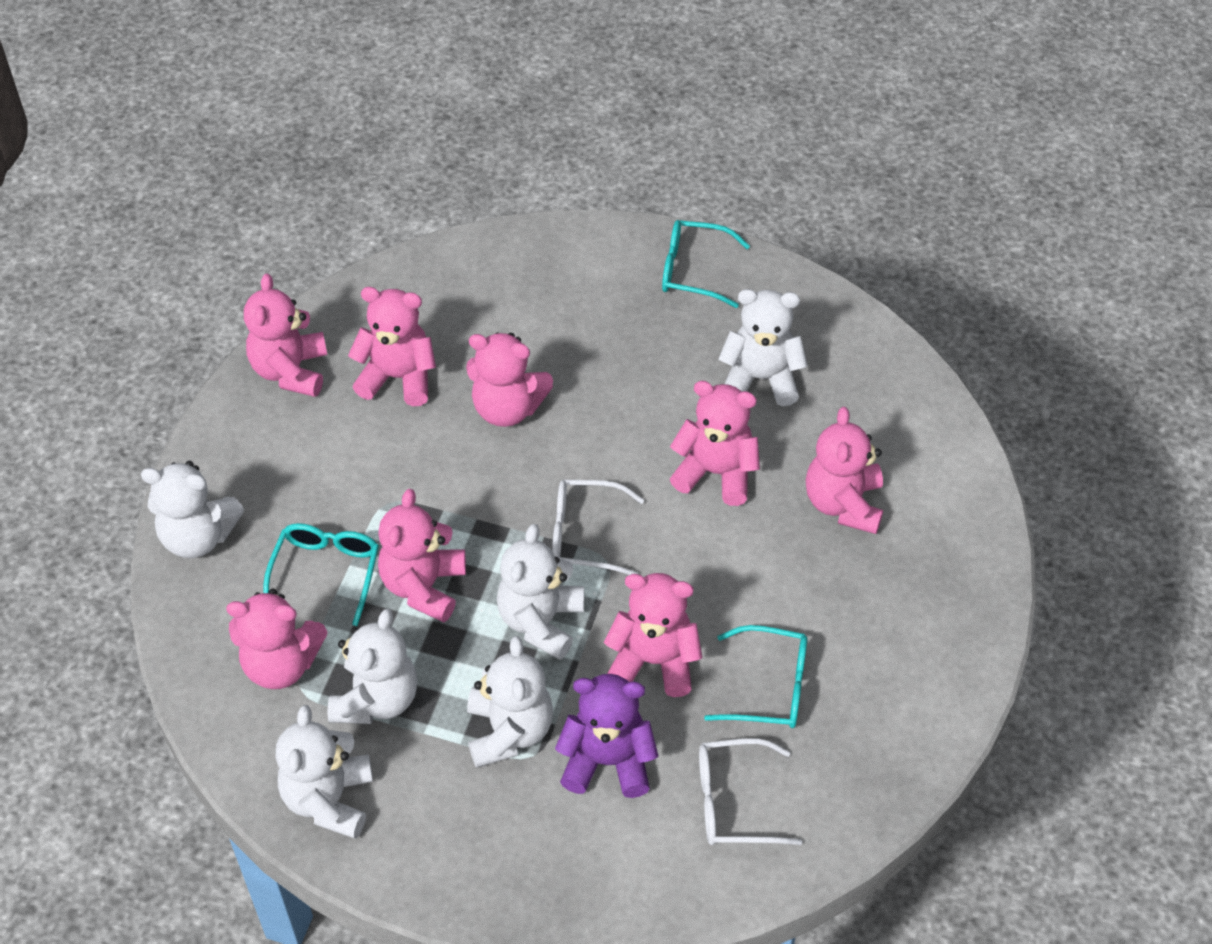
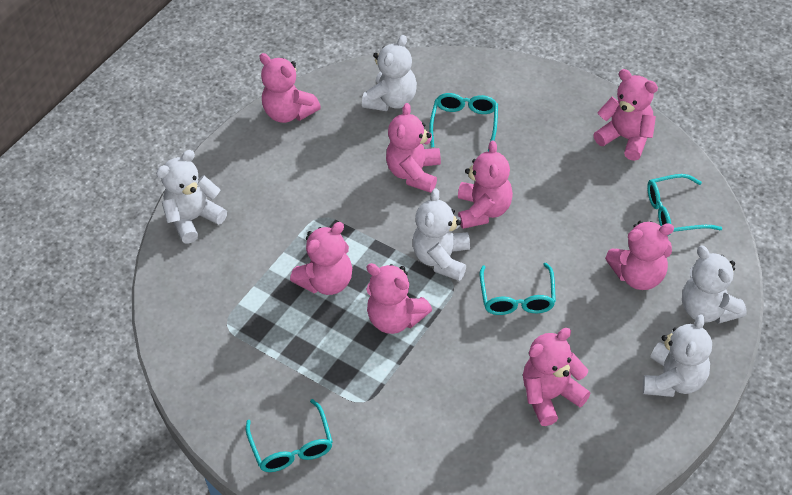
purple teddy bear: 1 -> 0
turquoise glasses: 3 -> 4
white glasses: 2 -> 0
white teddy bear: 6 -> 5

